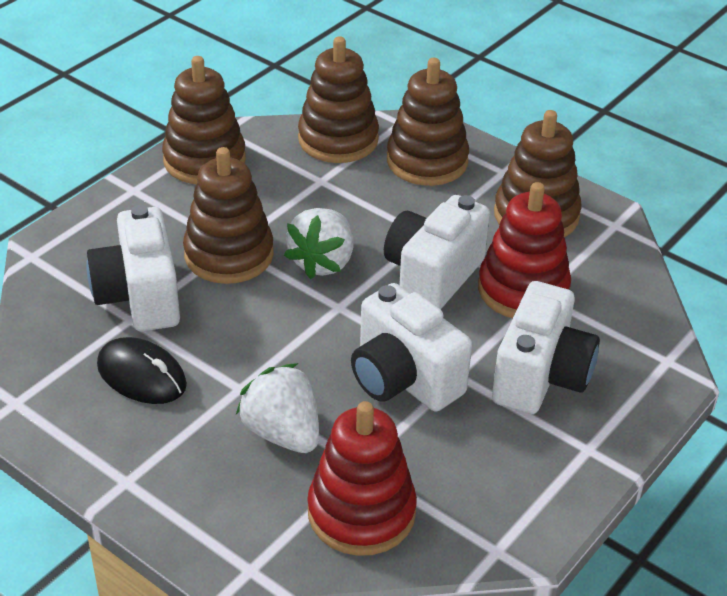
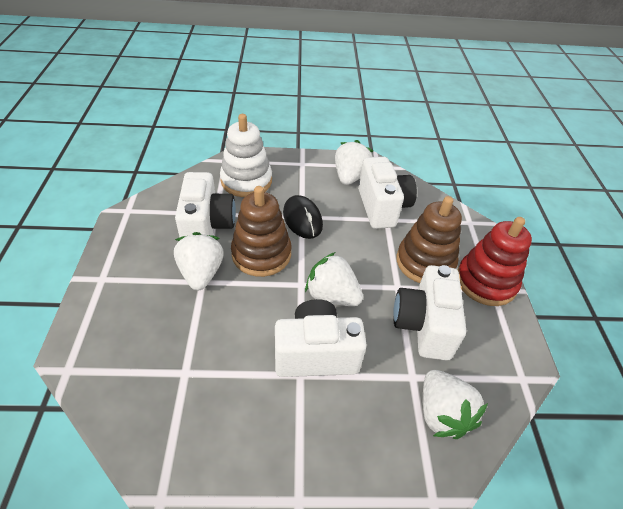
brown stacking toy: 5 -> 2
red stacking toy: 2 -> 1
white stacking toy: 0 -> 1
white strawberry: 2 -> 4

